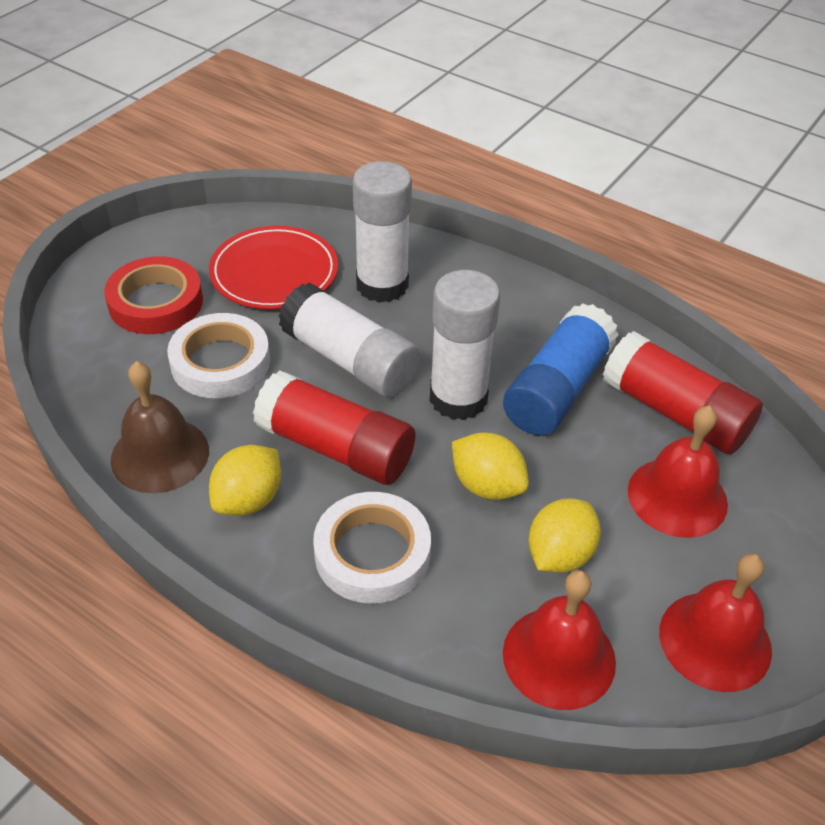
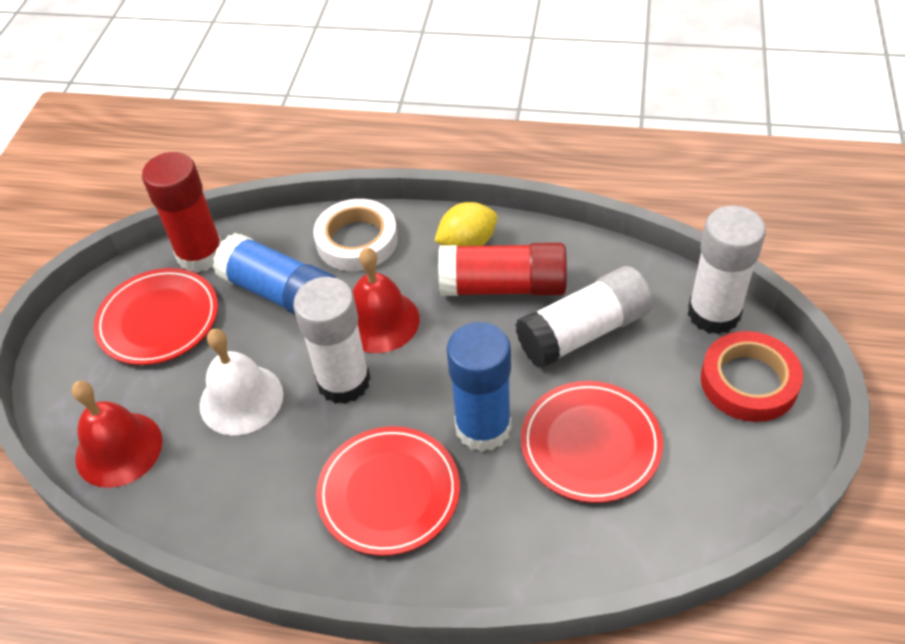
blue glue stick: 1 -> 2
brown bell: 1 -> 0
red bell: 3 -> 2
red plate: 1 -> 3
white bell: 0 -> 1
white tape: 2 -> 1
yellow lemon: 3 -> 1

